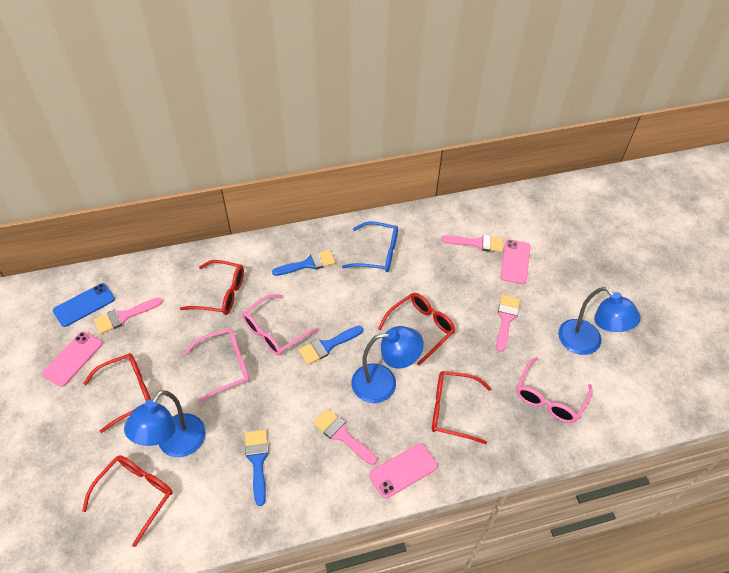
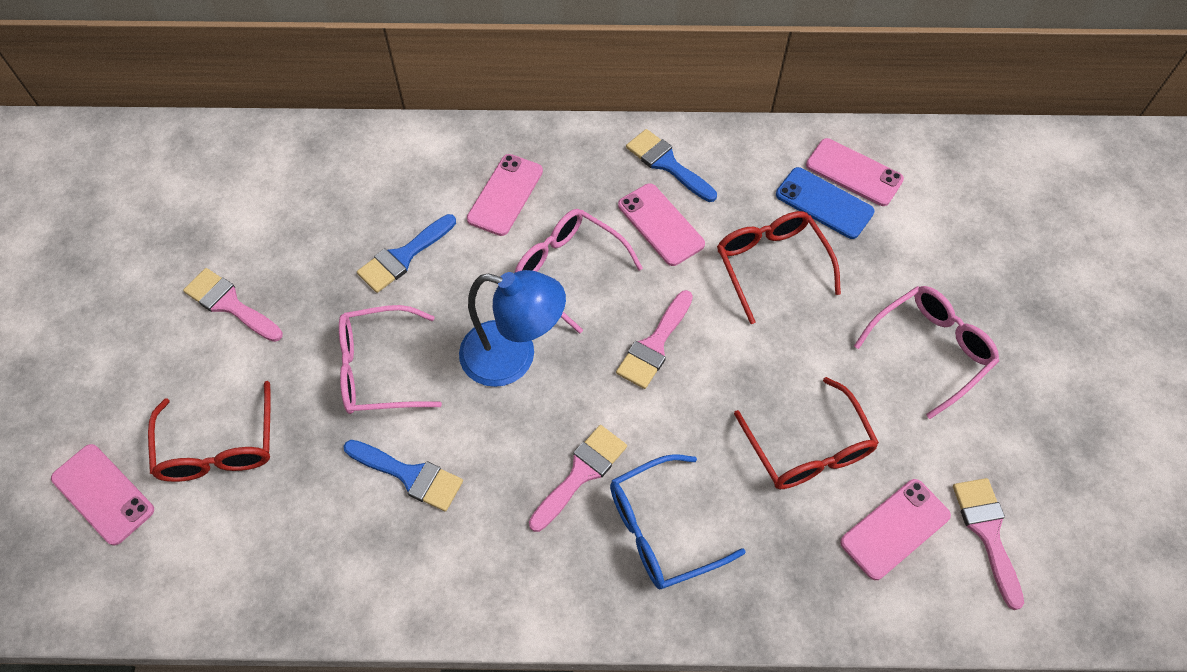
blue lamp: 3 -> 1
pink phone: 3 -> 5
red glasses: 5 -> 3

